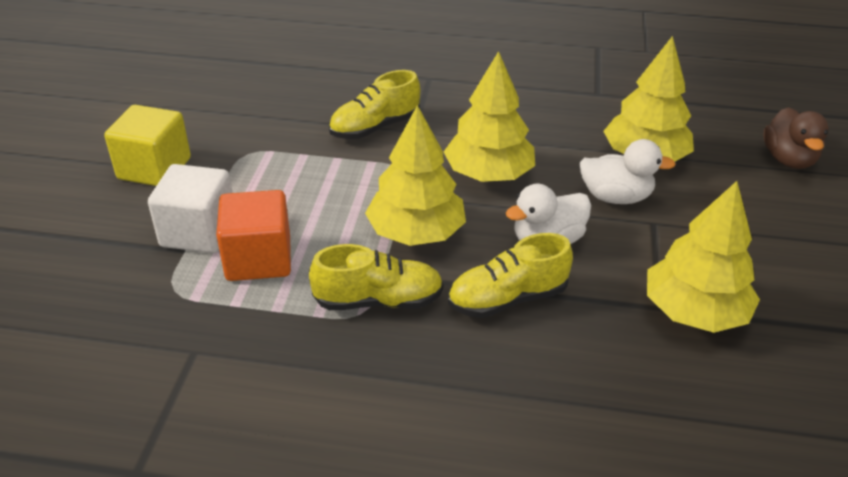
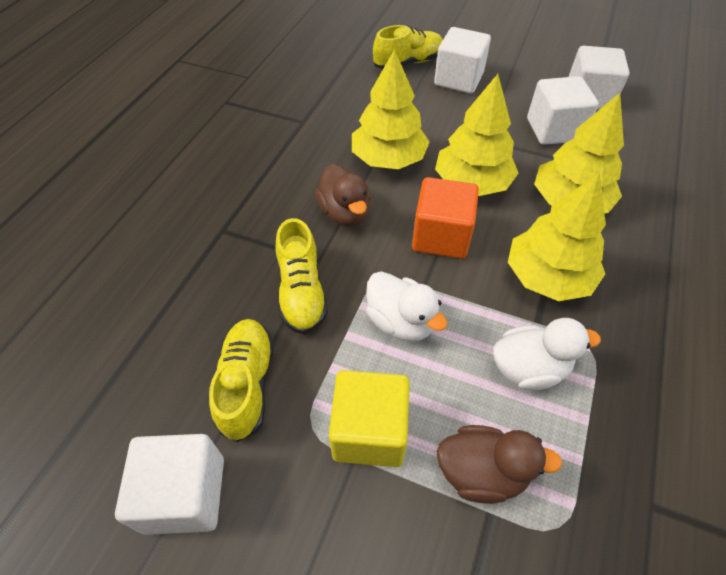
brown duck: 1 -> 2
white cube: 1 -> 4

